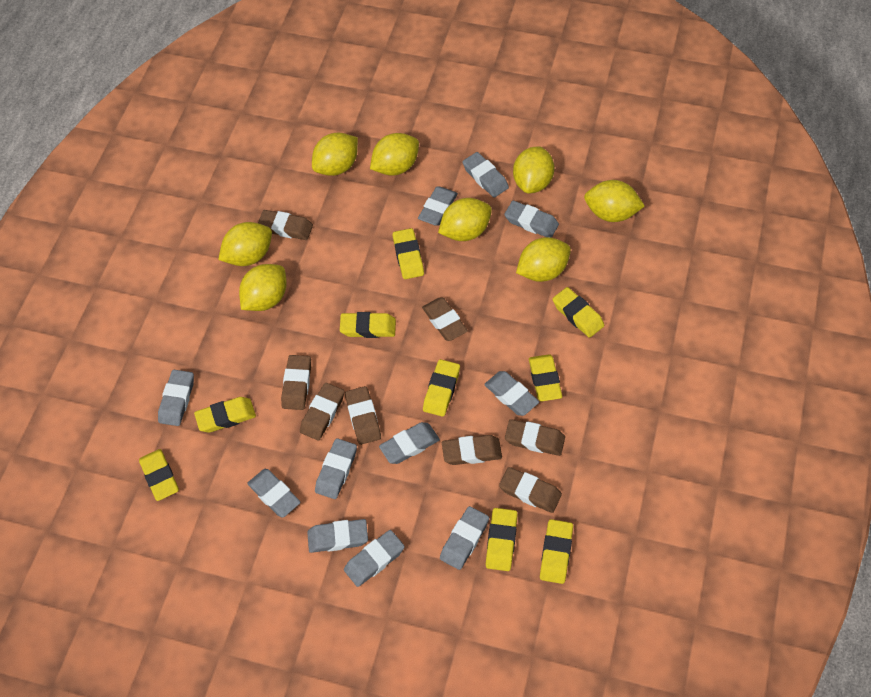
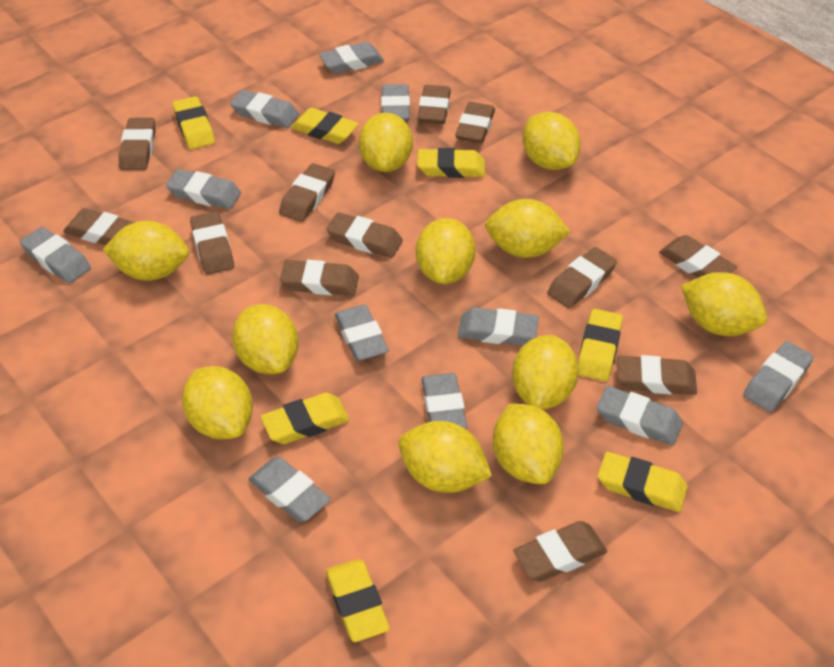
brown eraser: 8 -> 12
yellow eraser: 9 -> 7
yellow lemon: 8 -> 11

